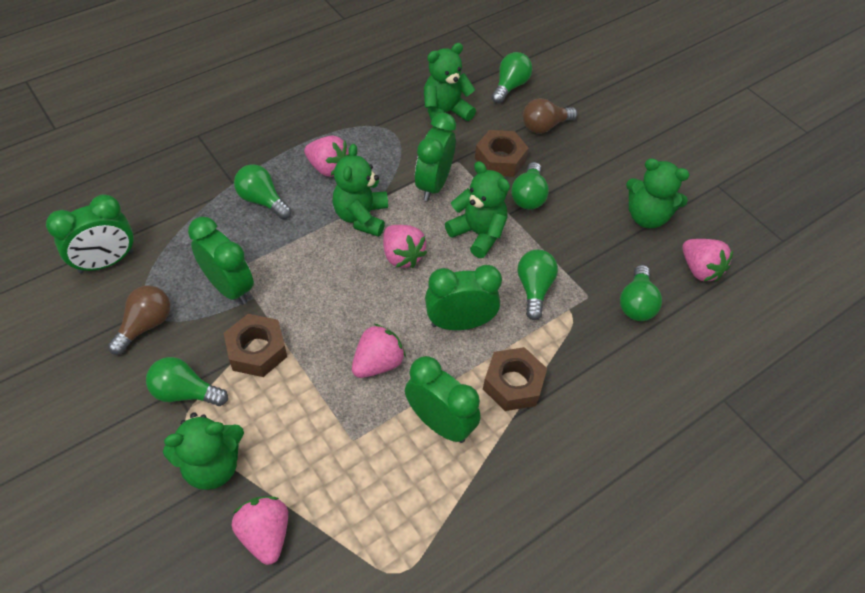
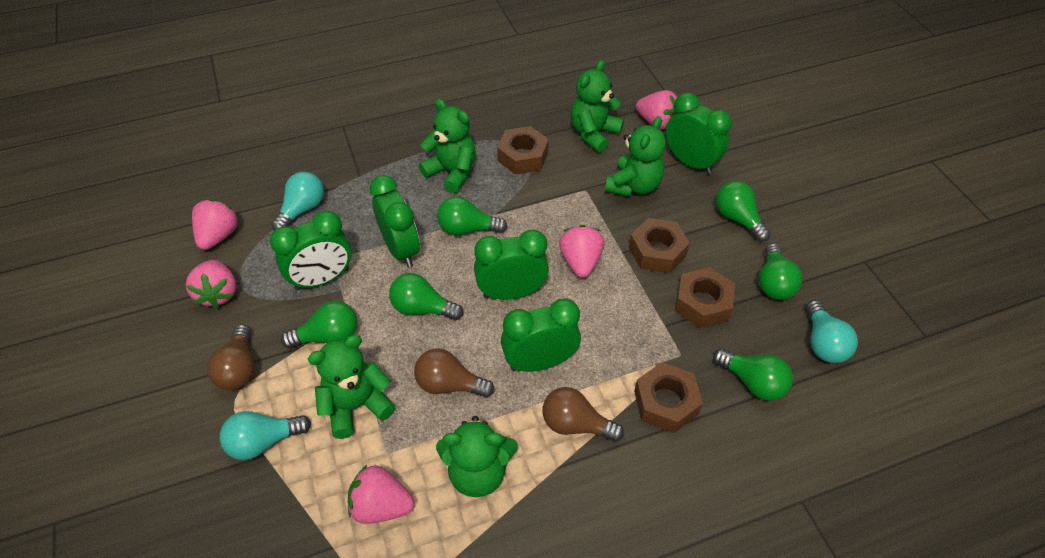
brown light bulb: 2 -> 3
brown nut: 3 -> 4
turquoise light bulb: 0 -> 3

